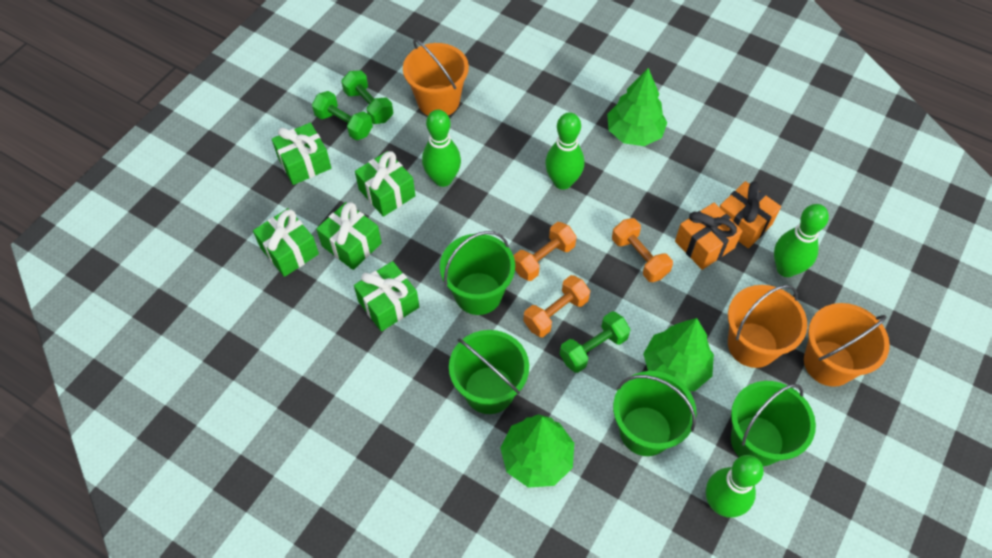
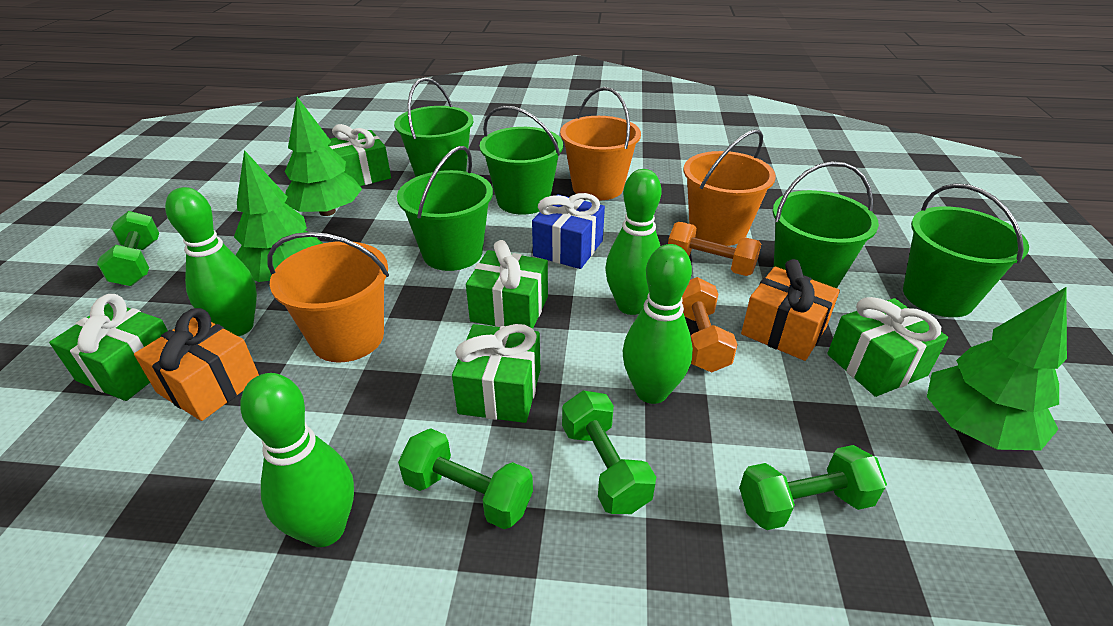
blue gift: 0 -> 1
green bucket: 4 -> 5
green dumbbell: 3 -> 4
orange dumbbell: 3 -> 2

